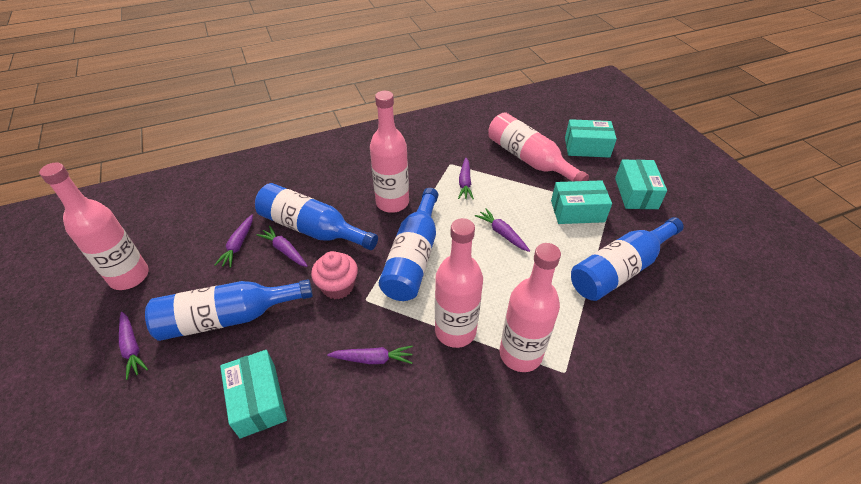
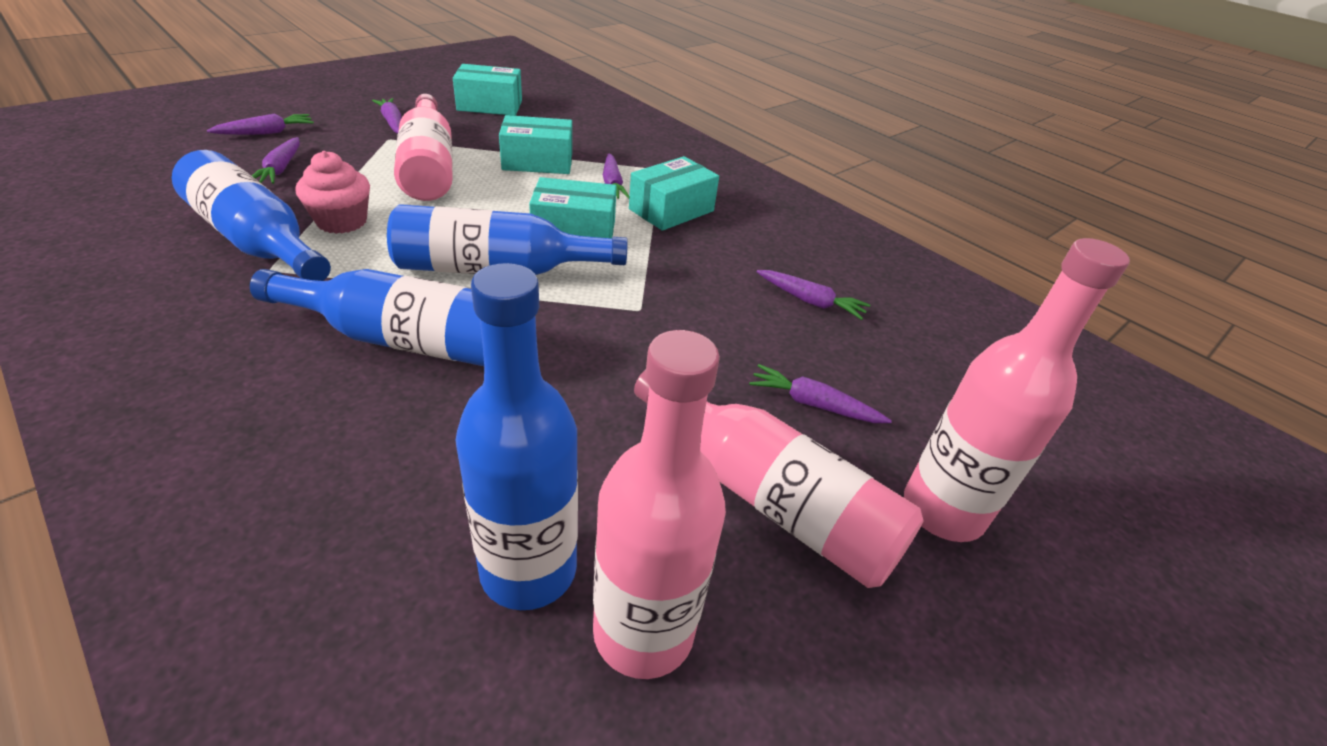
pink bottle: 5 -> 4

